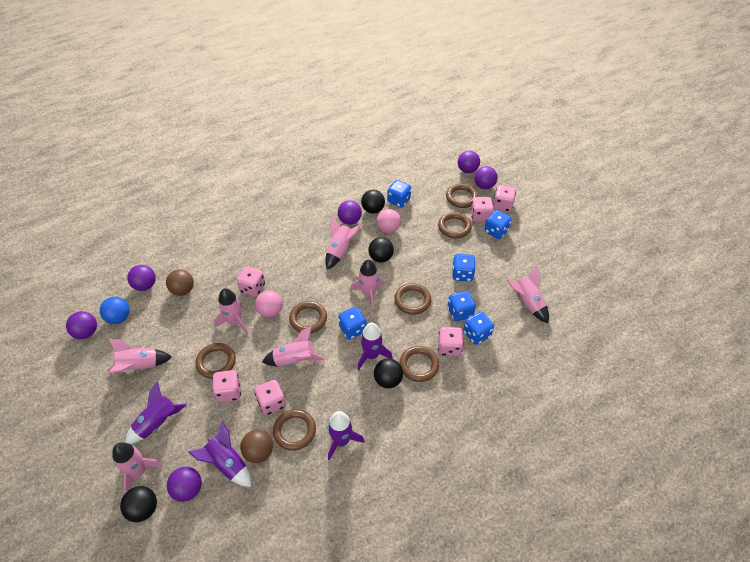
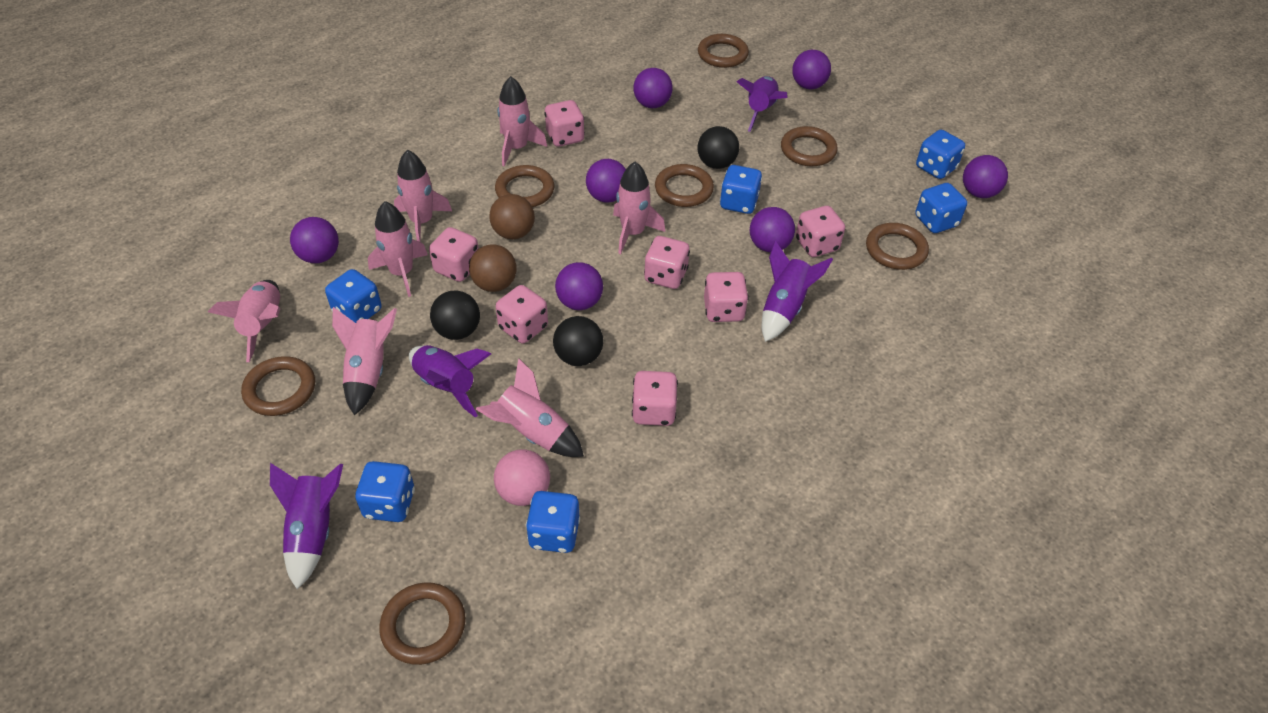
black ball: 4 -> 3
blue ball: 1 -> 0
pink ball: 2 -> 1
pink dice: 6 -> 7
purple ball: 6 -> 7

